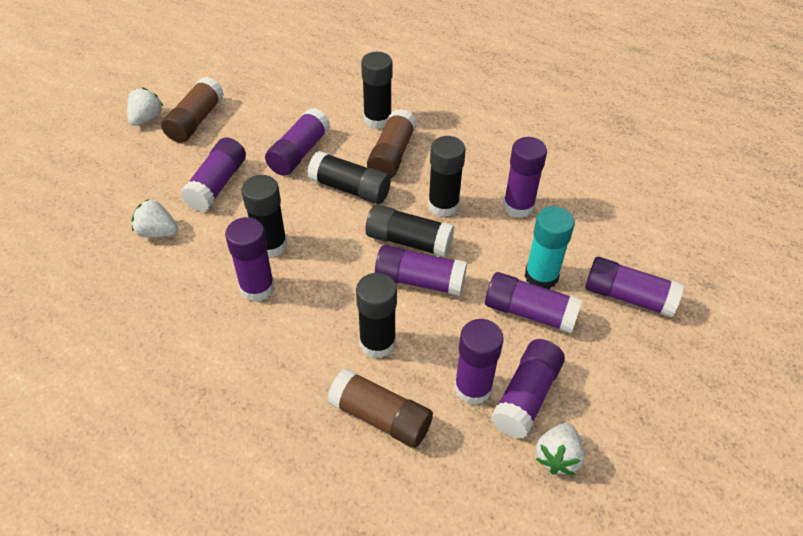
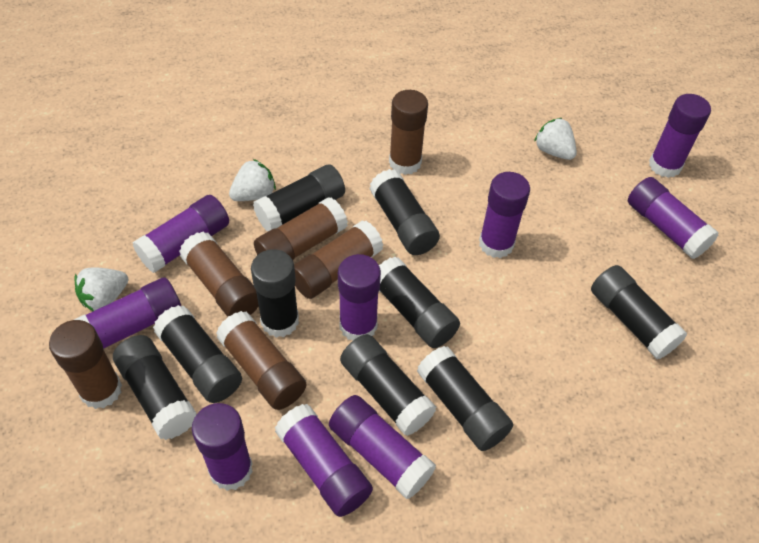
black glue stick: 6 -> 9
brown glue stick: 3 -> 6
turquoise glue stick: 1 -> 0

